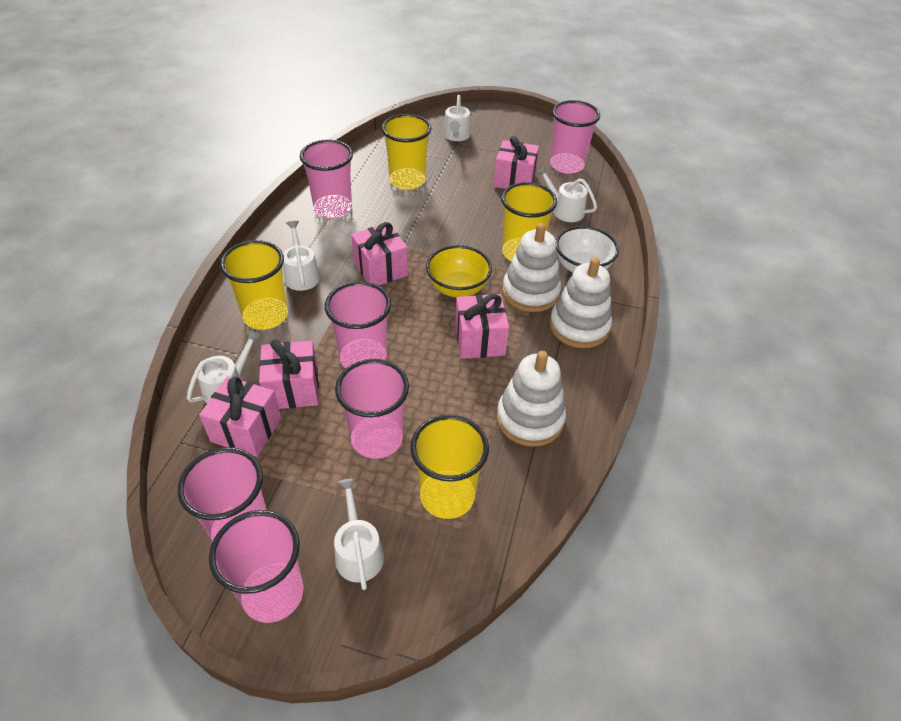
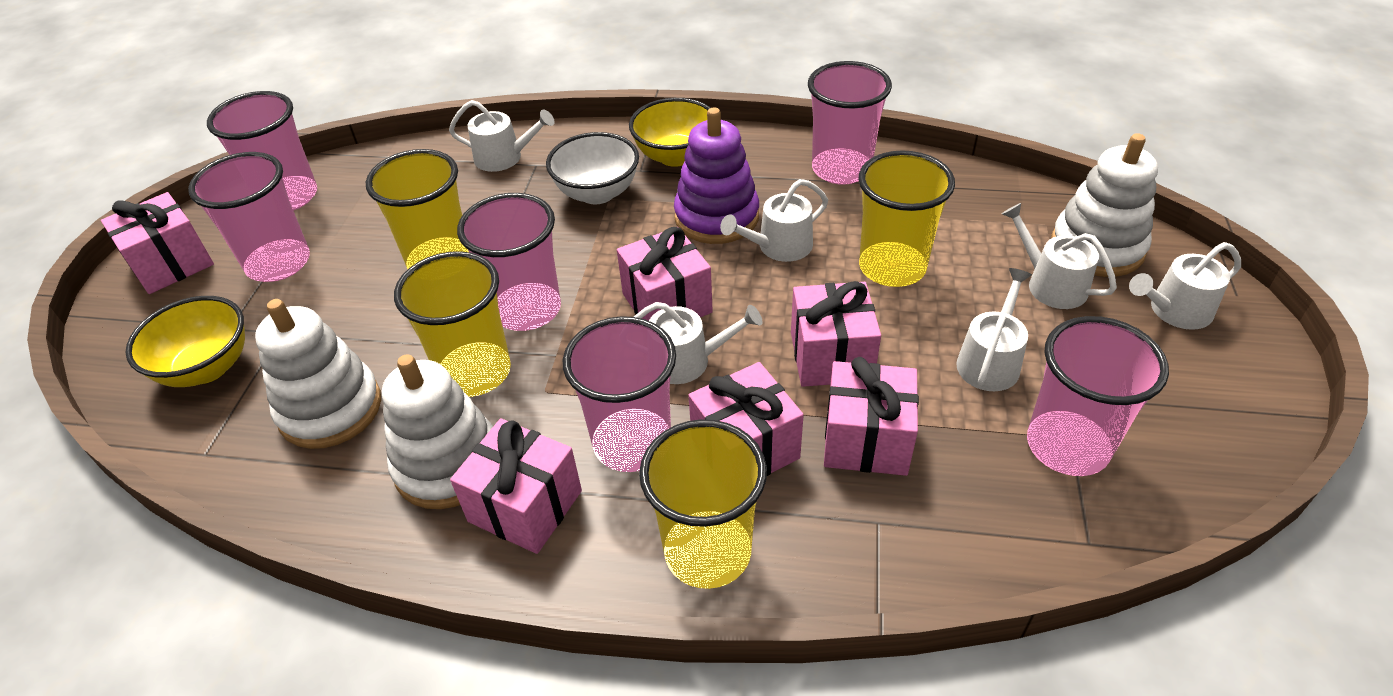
pink gift: 5 -> 6
purple stacking toy: 0 -> 1
white watering can: 5 -> 6
yellow bowl: 1 -> 2

